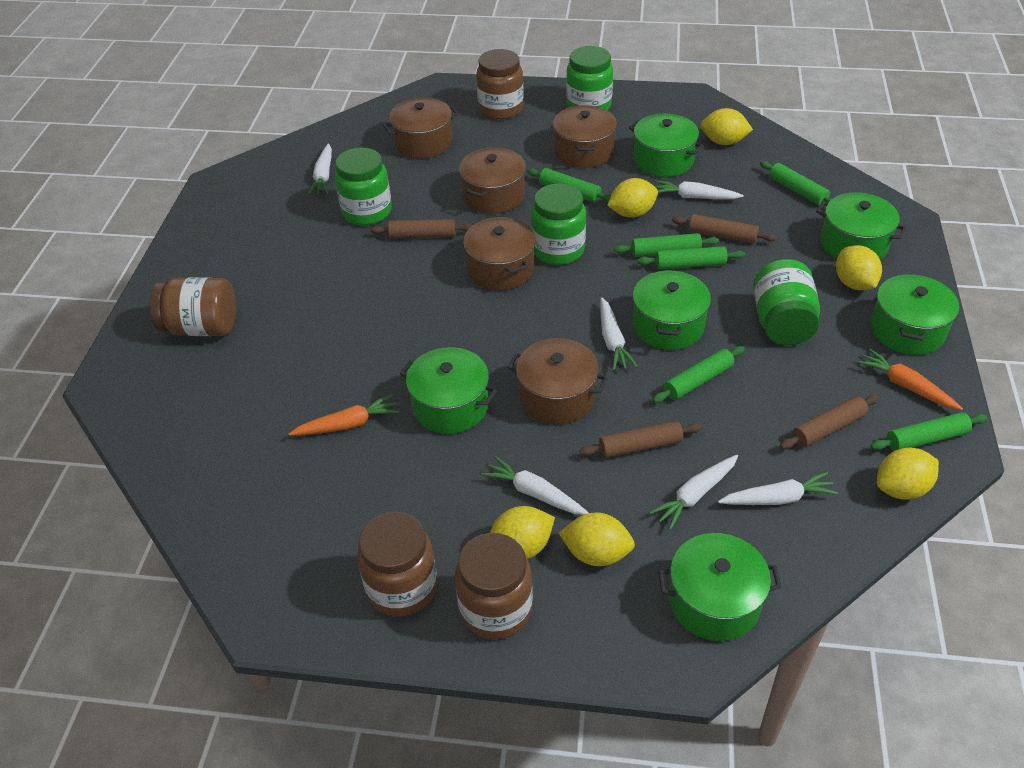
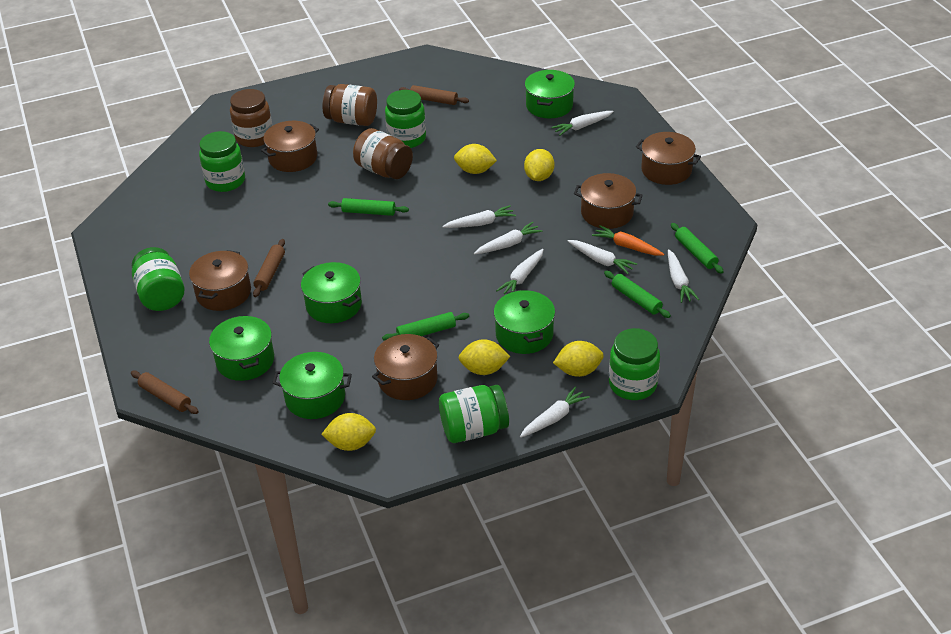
brown jar: 4 -> 3
brown rolling pin: 4 -> 3
green jar: 4 -> 5
green pot: 6 -> 5
green rolling pin: 6 -> 4
orange carrot: 2 -> 1
white carrot: 6 -> 7
yellow lemon: 6 -> 5

